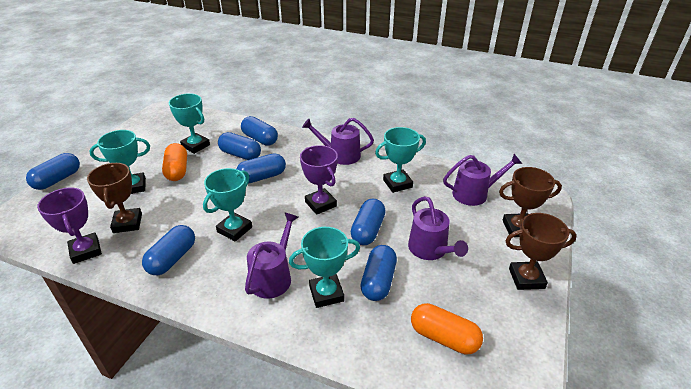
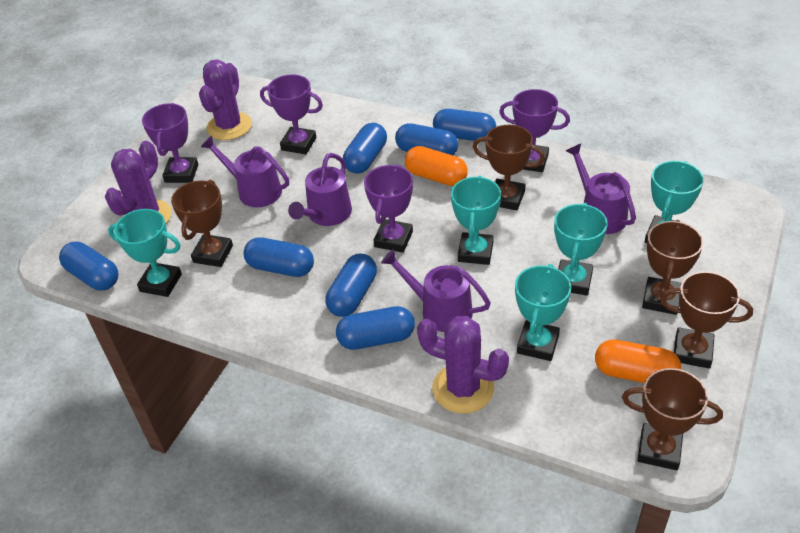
brown trophy: 3 -> 5
purple cactus: 0 -> 3
purple trophy: 2 -> 4

